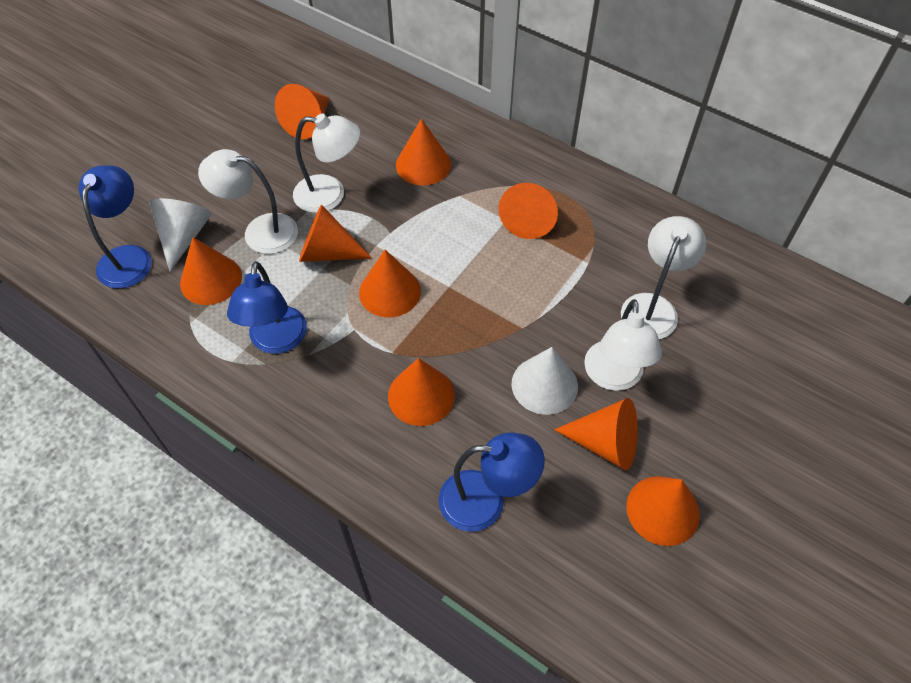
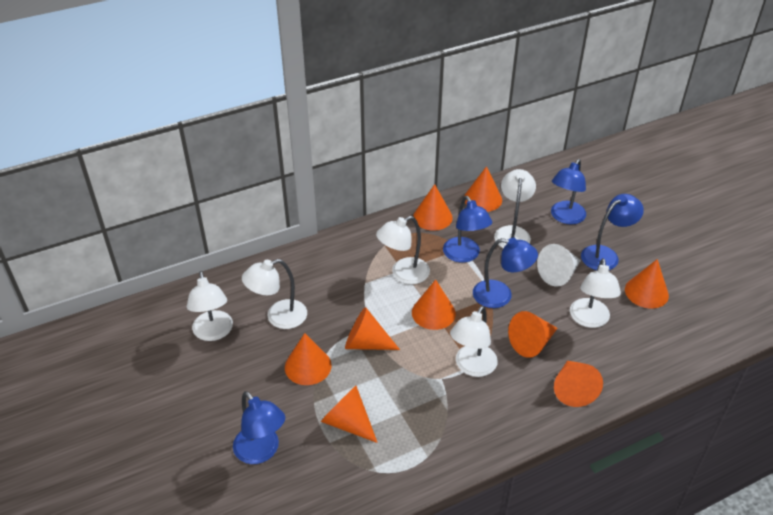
blue lamp: 3 -> 5
white cone: 2 -> 1
white lamp: 4 -> 6

